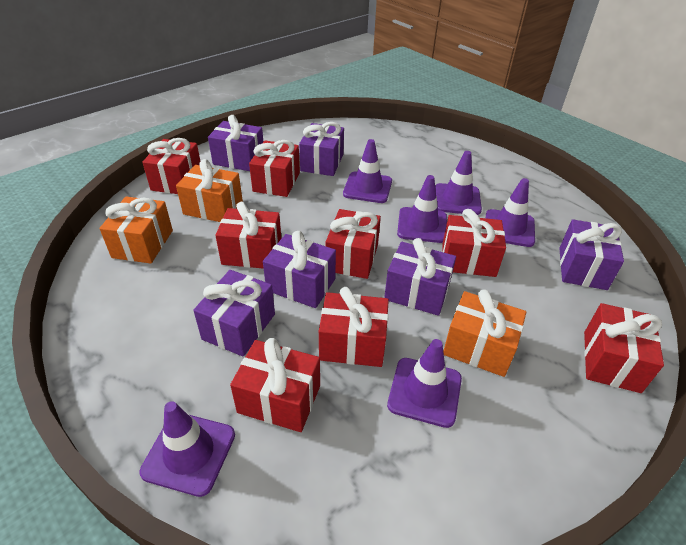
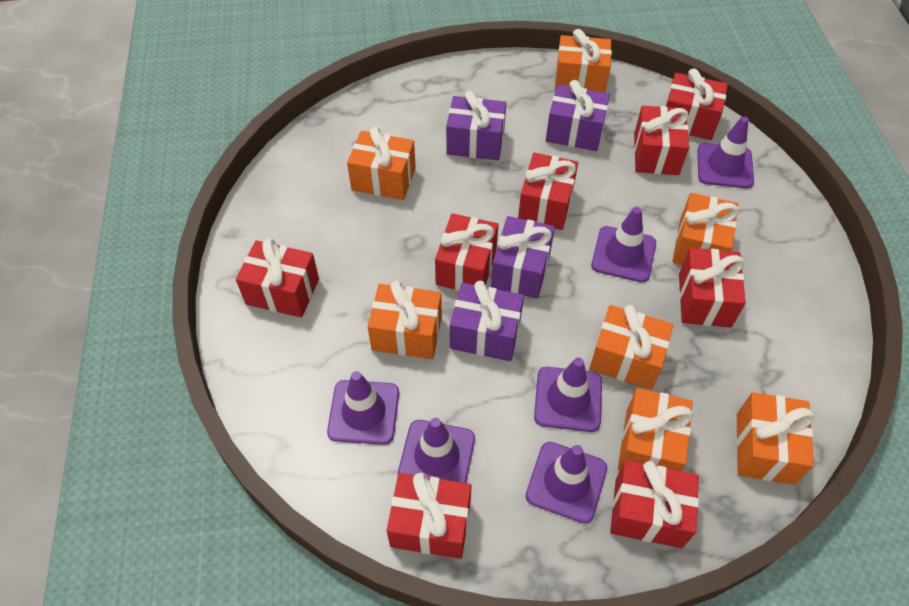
orange gift: 3 -> 7
purple gift: 6 -> 4

